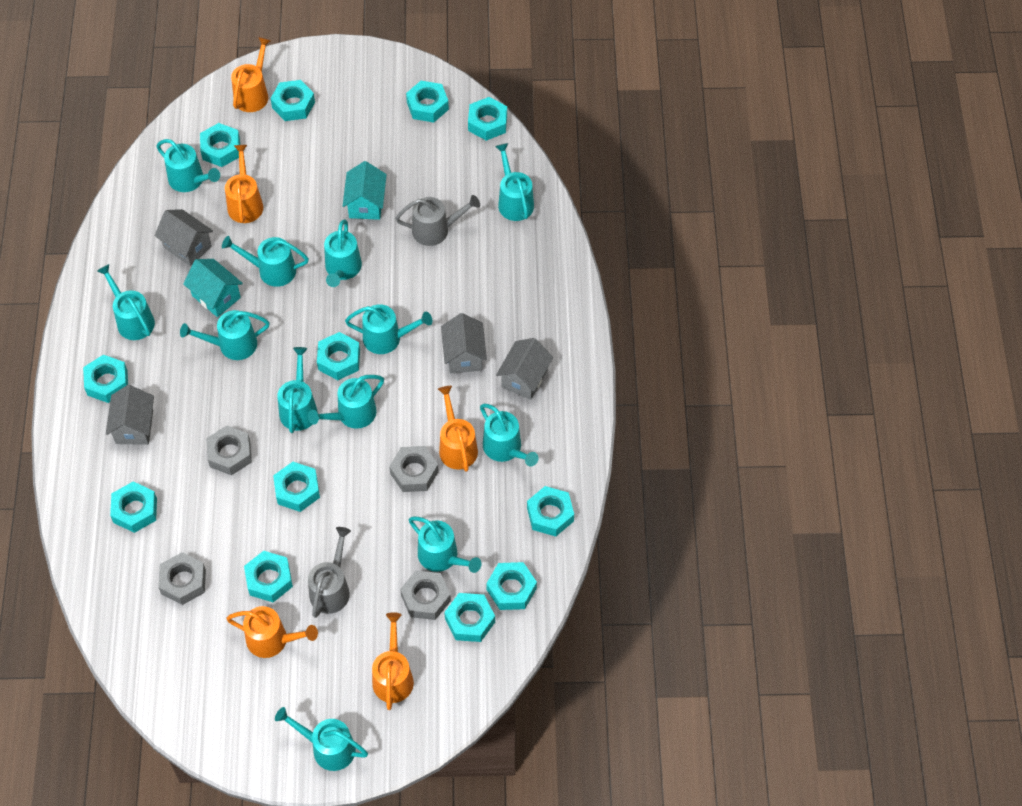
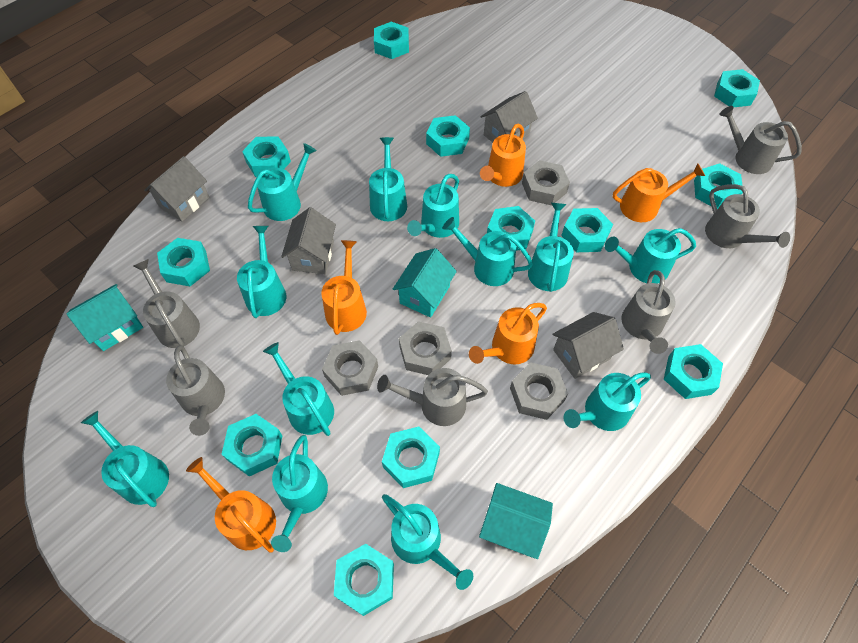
grey watering can: 2 -> 6
turquoise house: 2 -> 3

